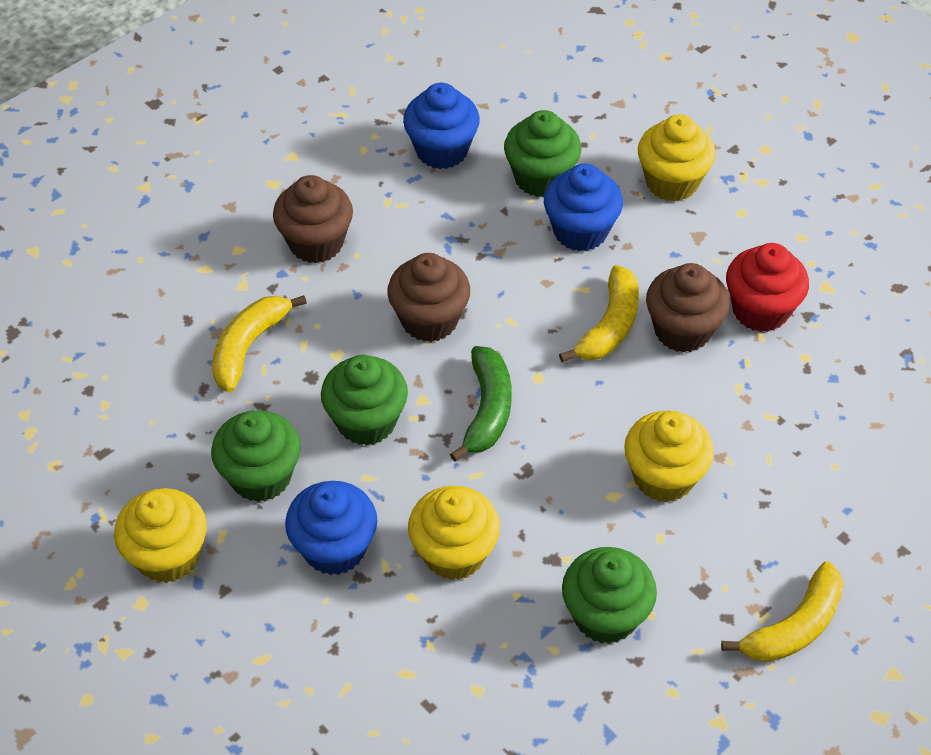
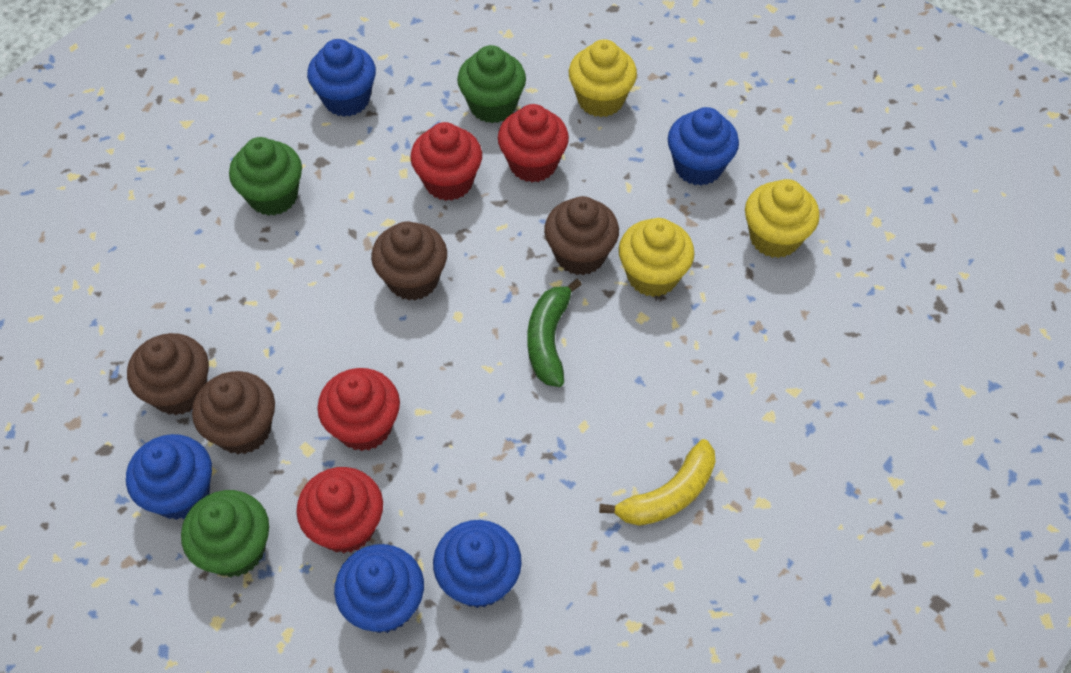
blue cupcake: 3 -> 5
brown cupcake: 3 -> 4
green cupcake: 4 -> 3
red cupcake: 1 -> 4
yellow banana: 3 -> 1
yellow cupcake: 4 -> 3

